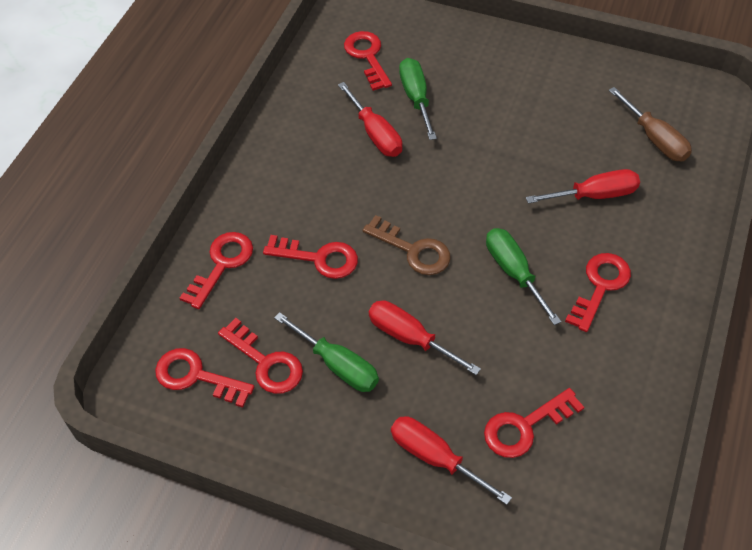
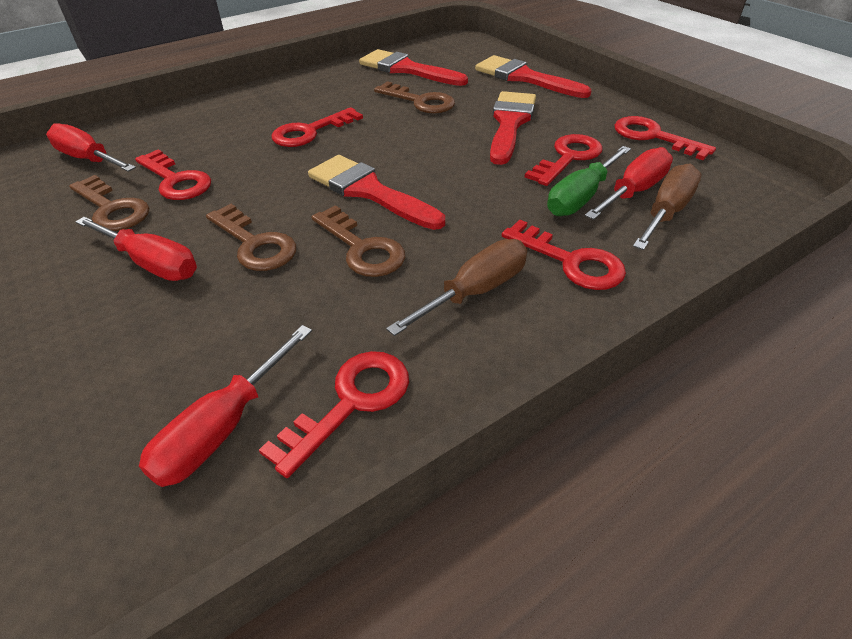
brown key: 1 -> 4
brown screwdriver: 1 -> 2
green screwdriver: 3 -> 1
red brush: 0 -> 4
red key: 7 -> 6

